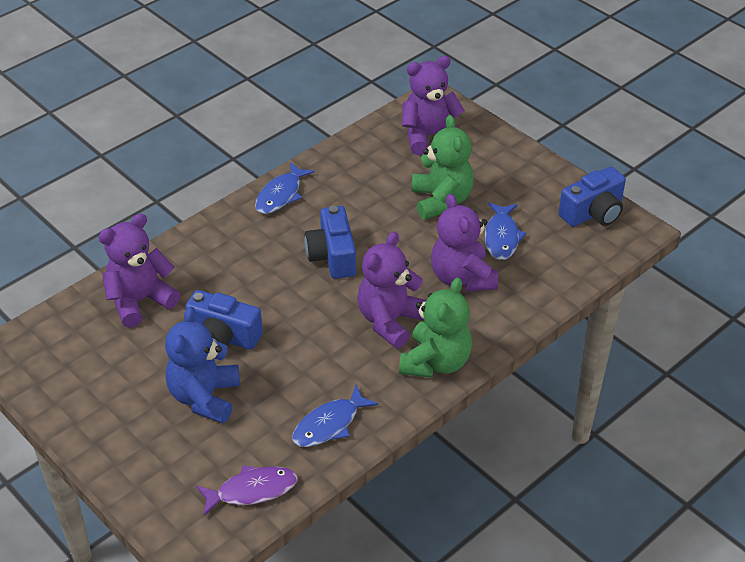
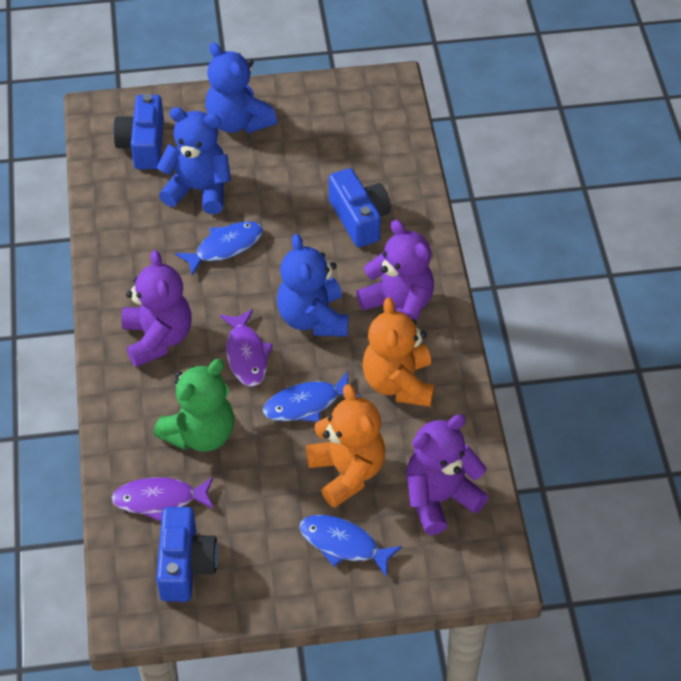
blue teddy bear: 1 -> 3
green teddy bear: 2 -> 1
orange teddy bear: 0 -> 2
purple fish: 1 -> 2
purple teddy bear: 4 -> 3

